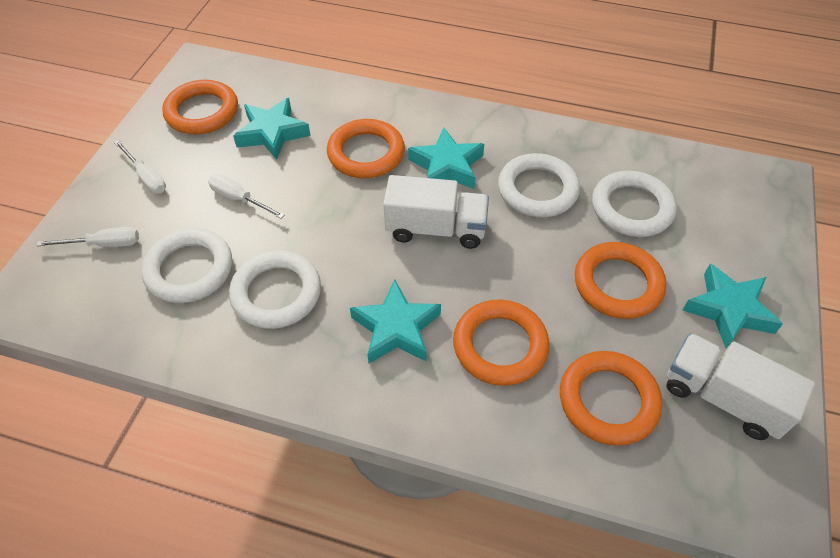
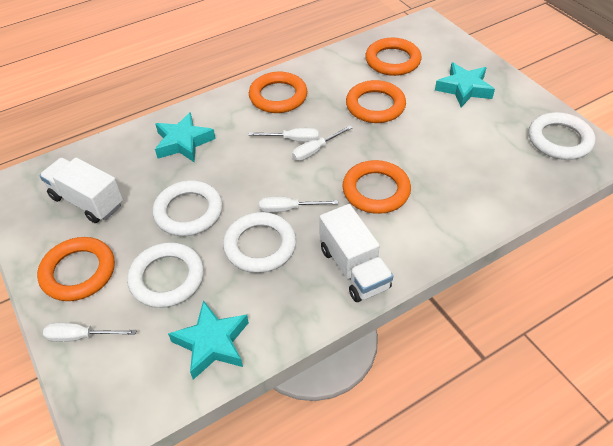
turquoise star: 4 -> 3
white screwdriver: 3 -> 4

